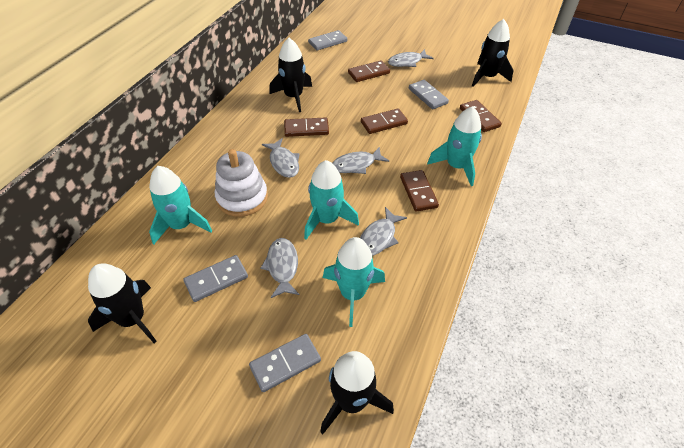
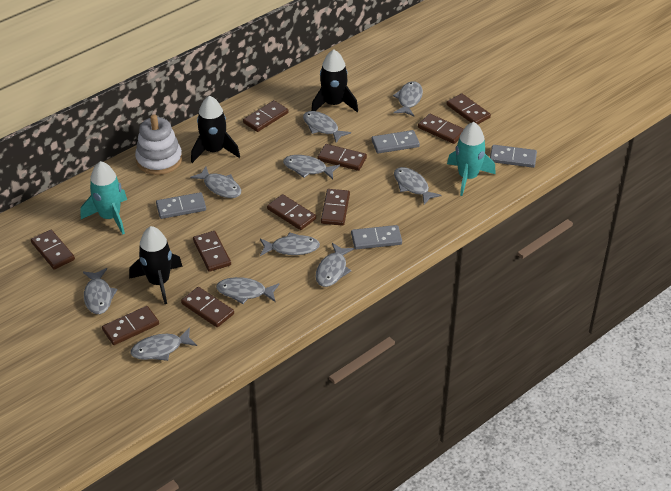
black rocket: 4 -> 3
brown domino: 5 -> 10
grey fish: 5 -> 10
turquoise rocket: 4 -> 2

